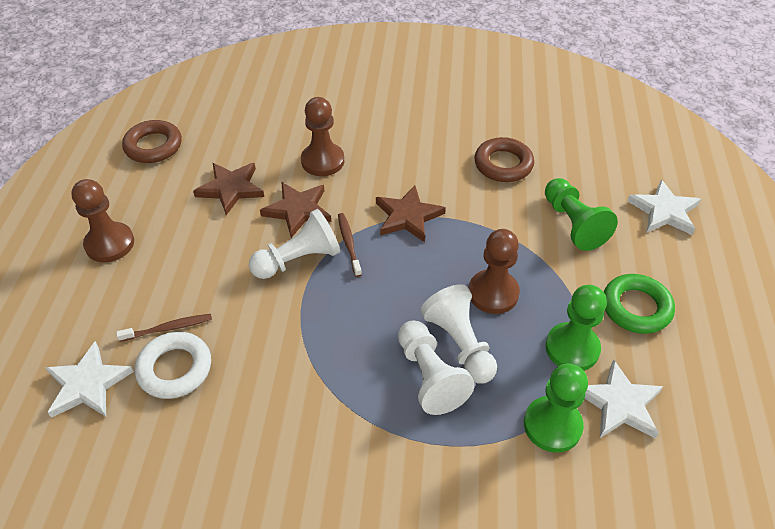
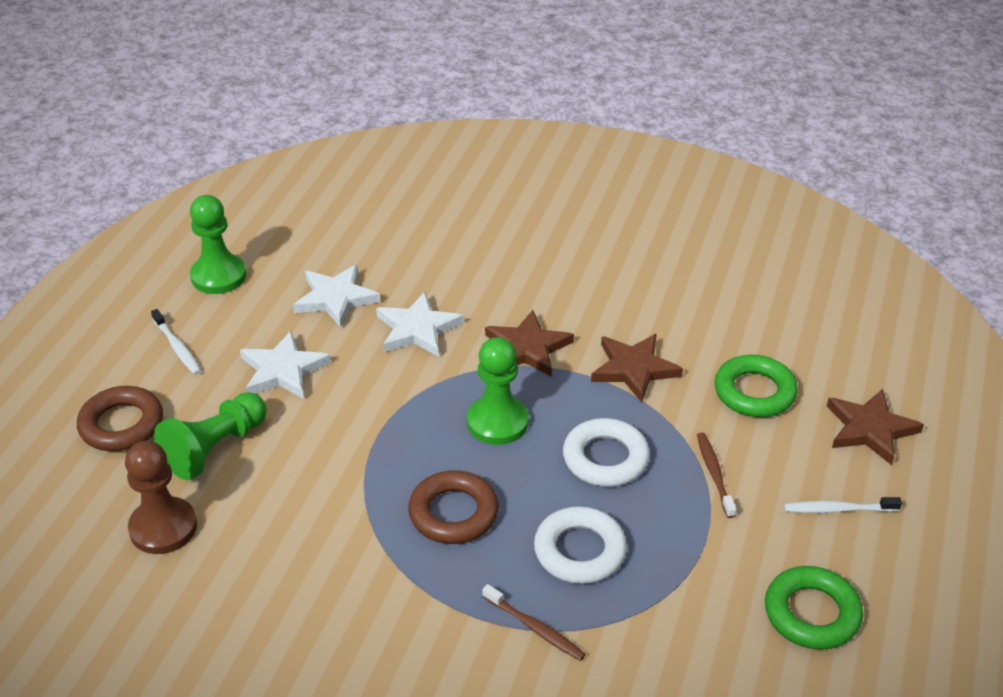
brown pawn: 3 -> 1
green ring: 1 -> 2
white pawn: 3 -> 0
white ring: 1 -> 2
white toothbrush: 0 -> 2

